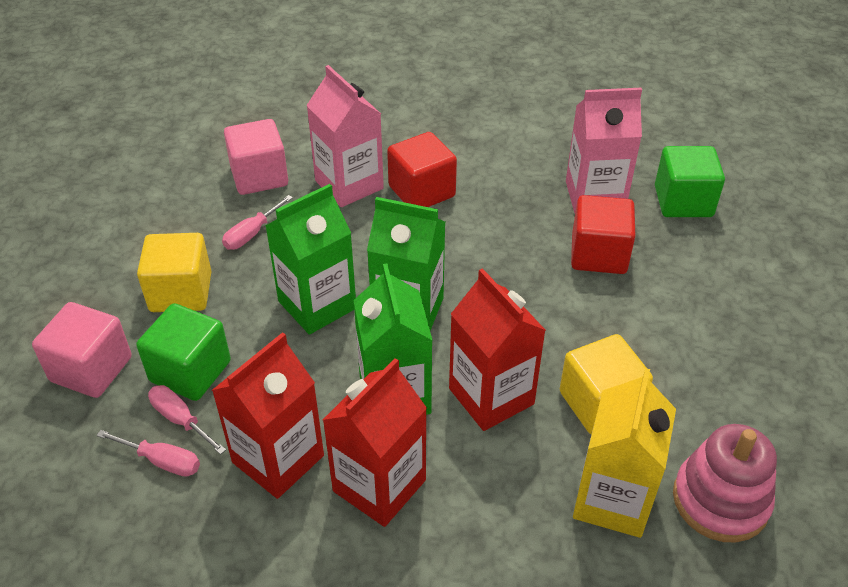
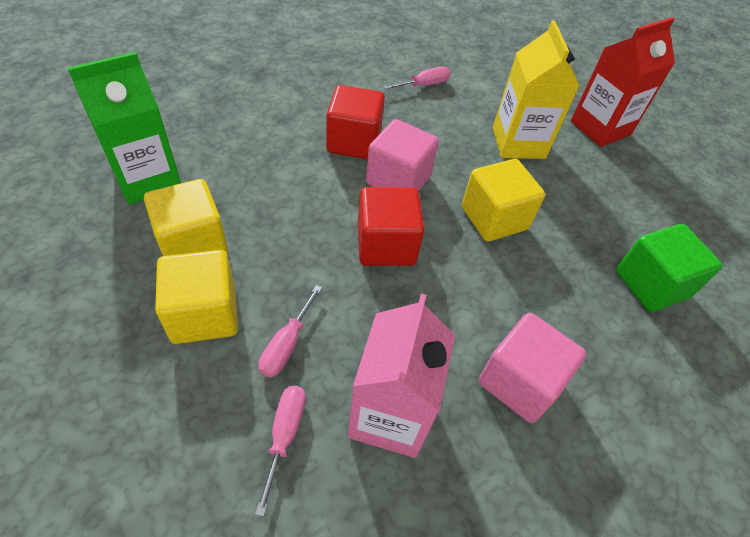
green carton: 3 -> 1
green cube: 2 -> 1
pink carton: 2 -> 1
pink stacking toy: 1 -> 0
red carton: 3 -> 1
yellow cube: 2 -> 3

